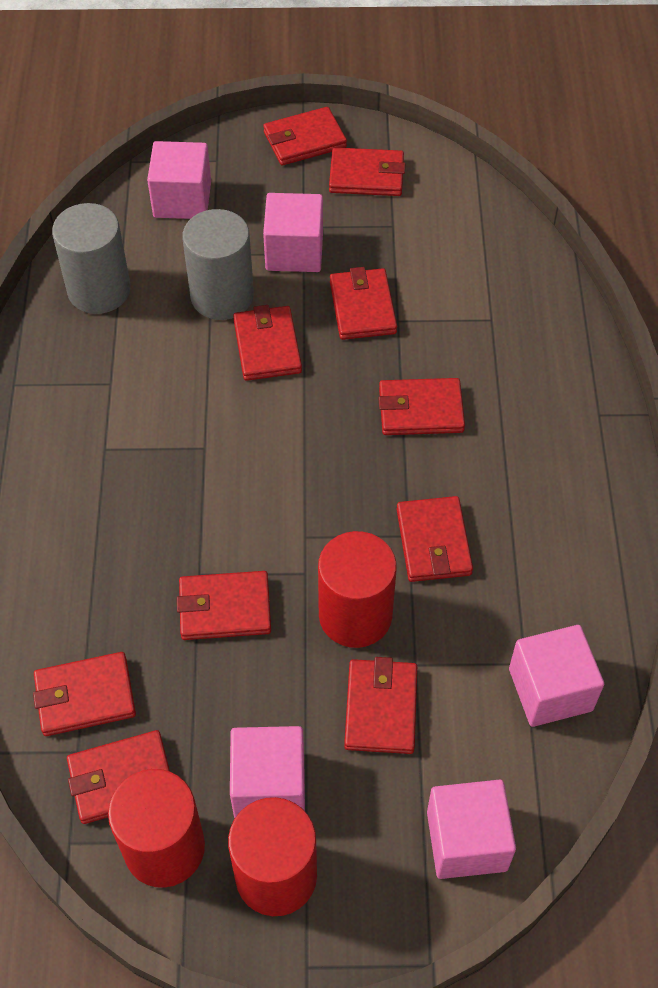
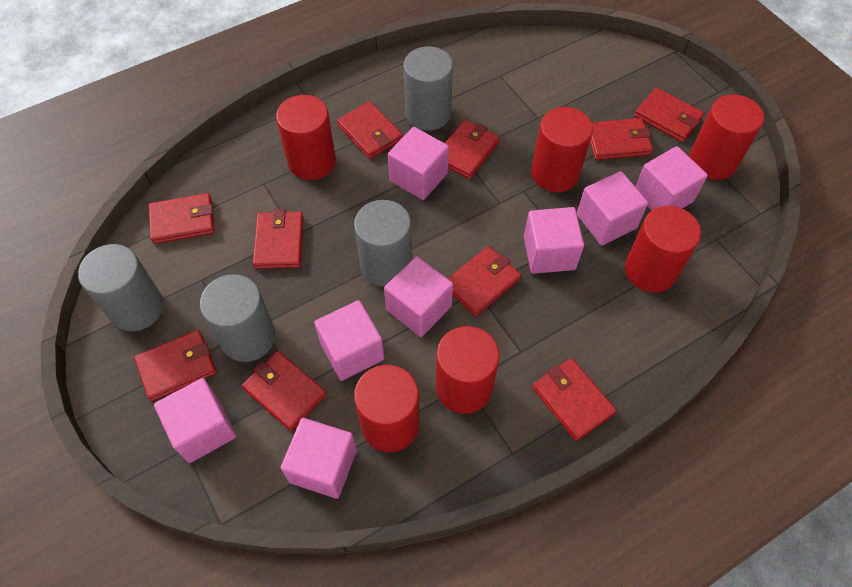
grey cylinder: 2 -> 4
pink cube: 5 -> 8
red cylinder: 3 -> 6

